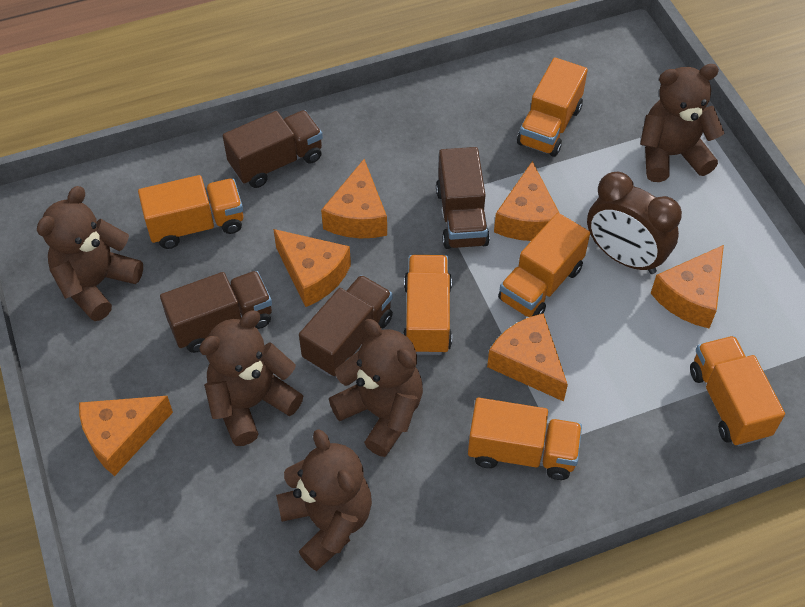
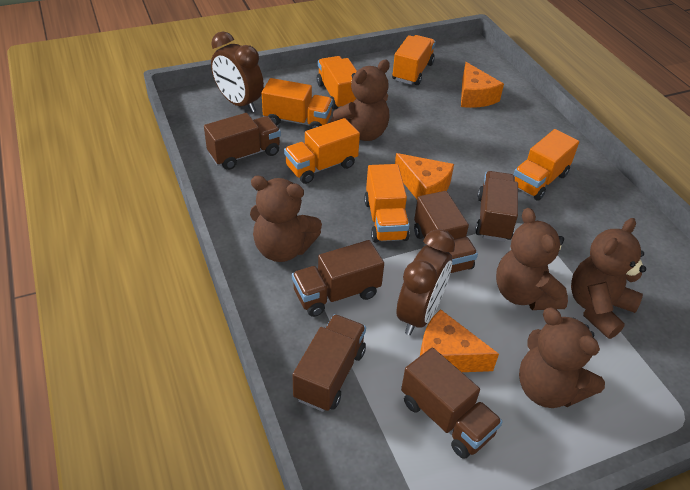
brown clock: 1 -> 2
brown truck: 4 -> 6
orange cheese: 6 -> 3

